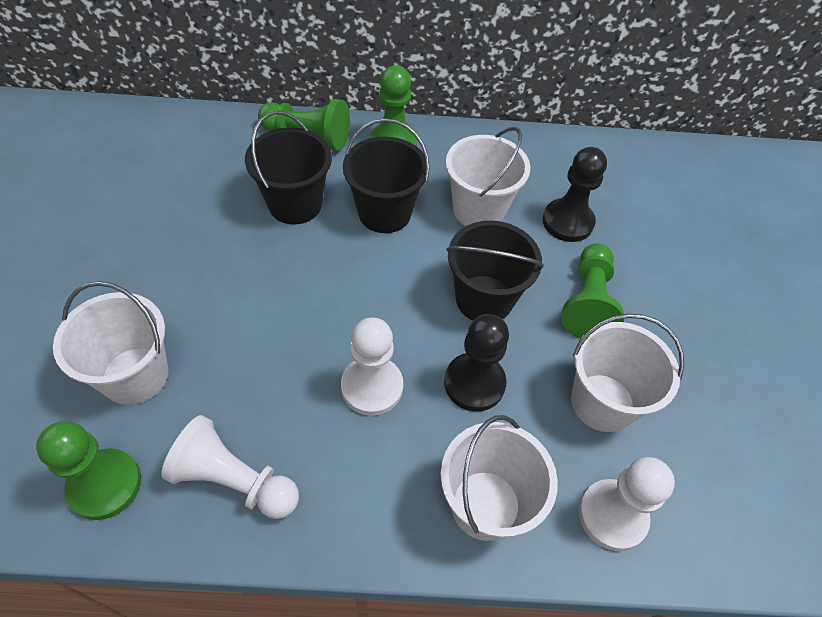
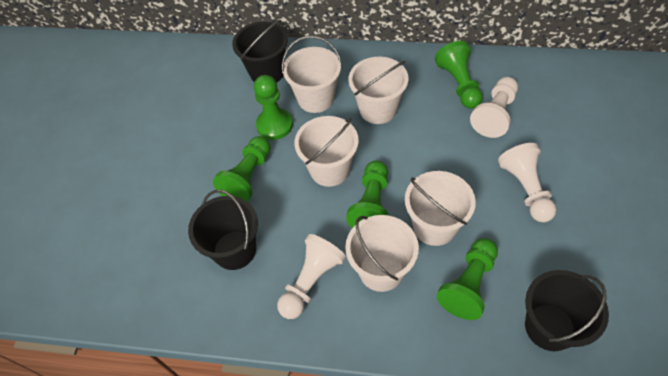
black pawn: 2 -> 0
green pawn: 4 -> 5
white bucket: 4 -> 5

